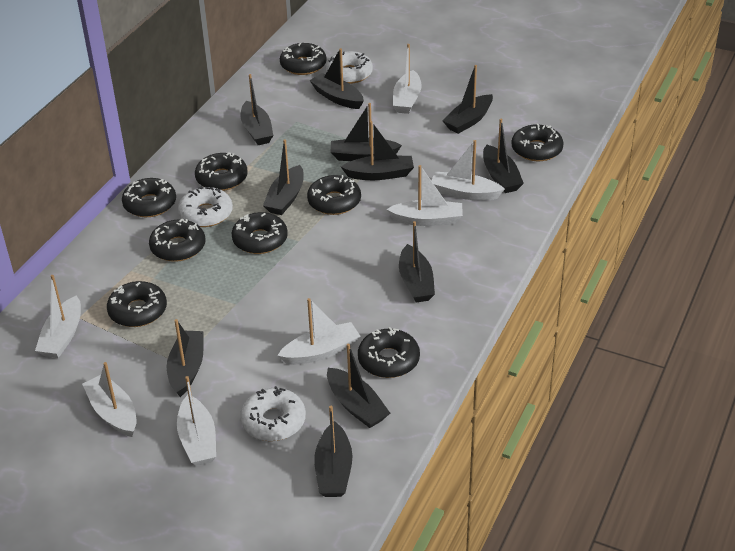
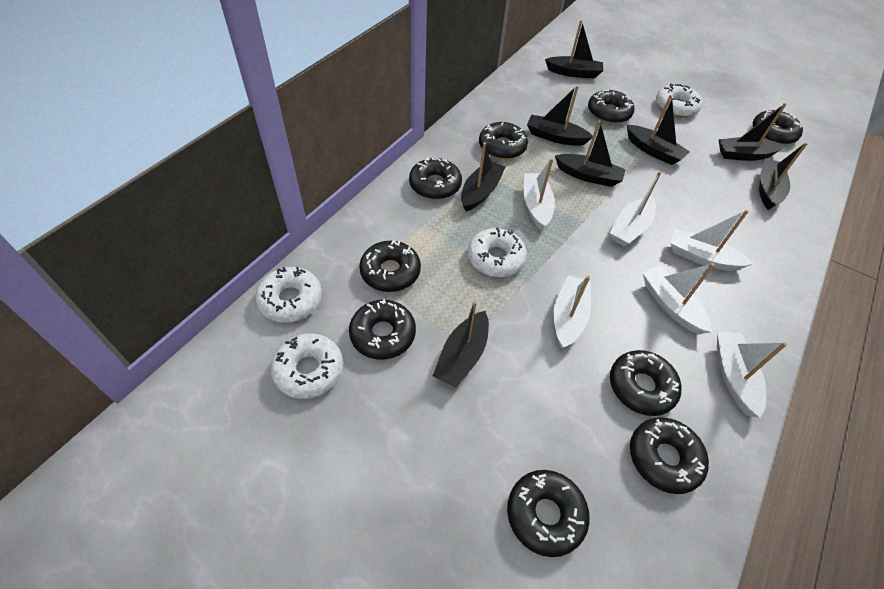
black boat: 11 -> 8
white boat: 7 -> 6
white donut: 3 -> 4

